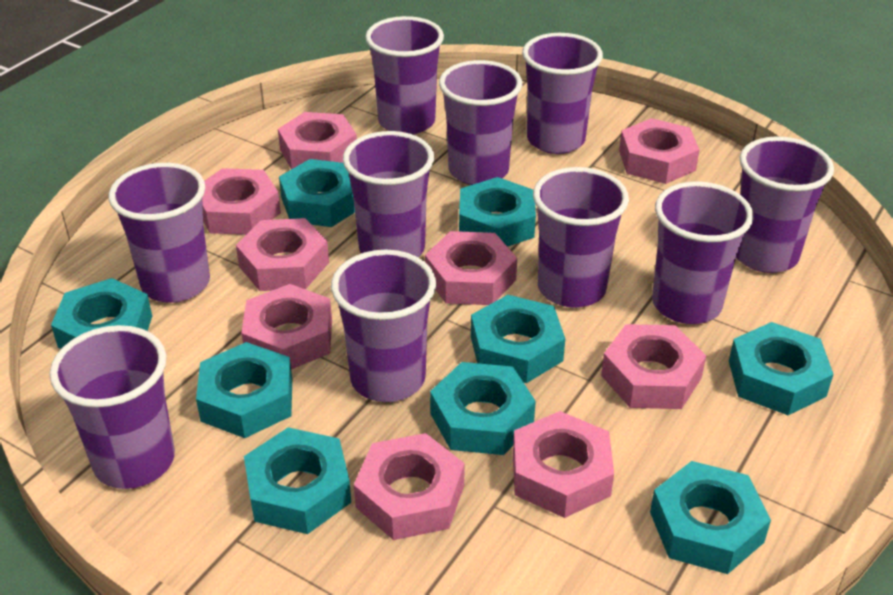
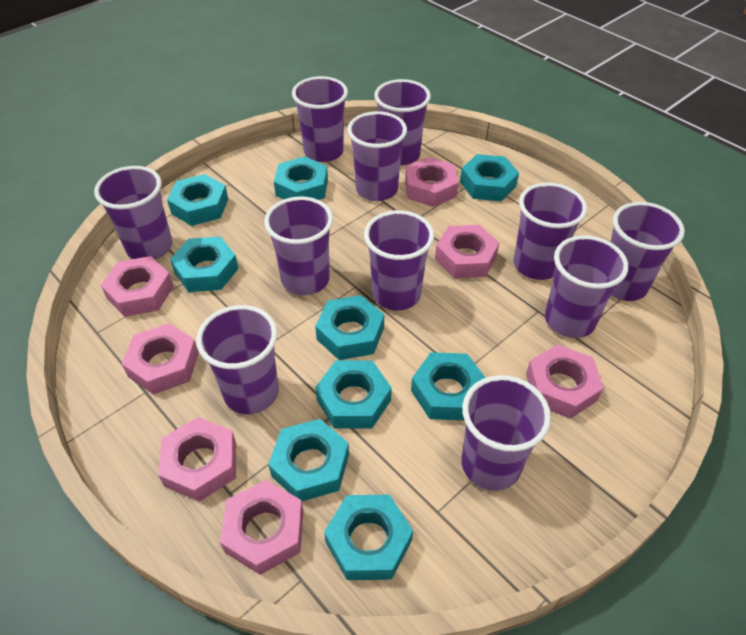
pink nut: 9 -> 7
purple cup: 10 -> 11

